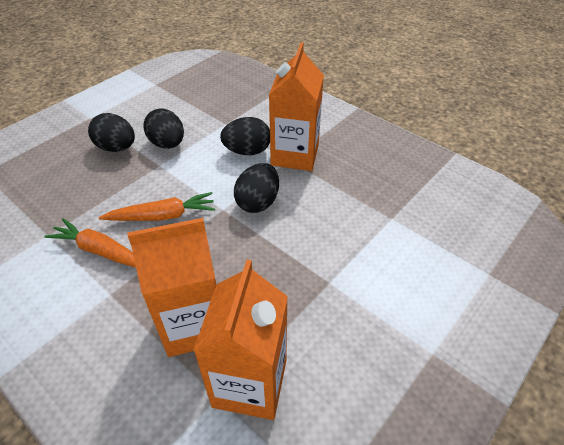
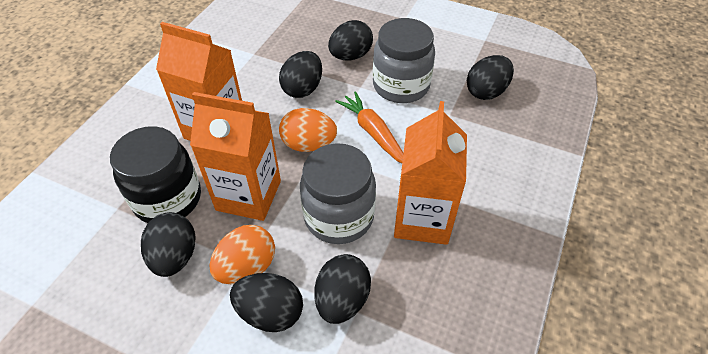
black egg: 4 -> 6
black jar: 0 -> 1
grey jar: 0 -> 2
orange carrot: 2 -> 1
orange egg: 0 -> 2

